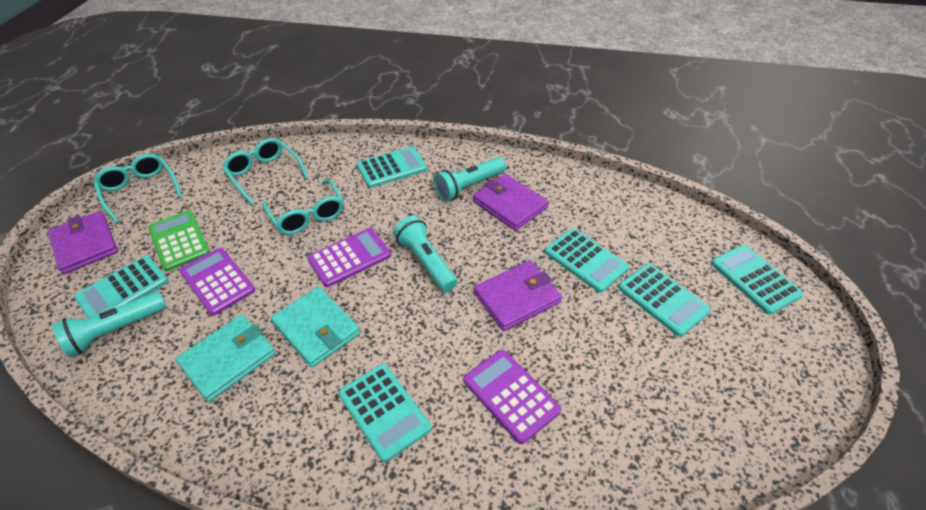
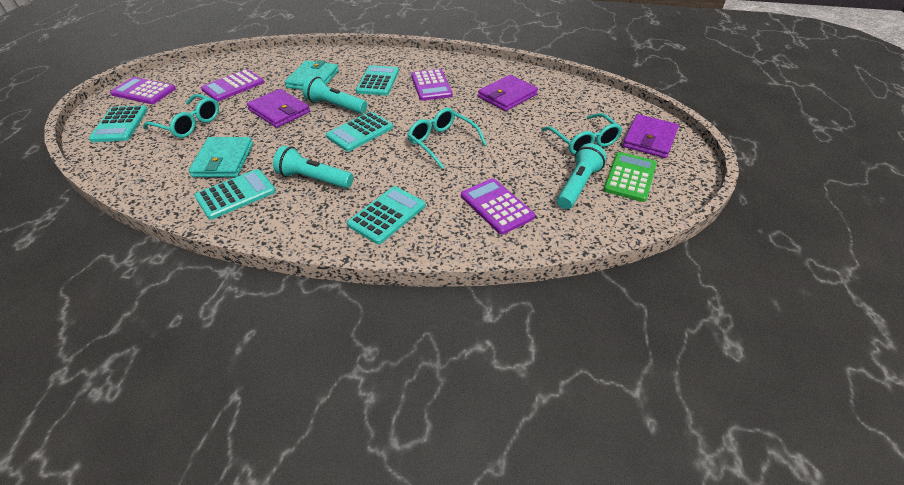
purple calculator: 3 -> 4
turquoise calculator: 6 -> 5

